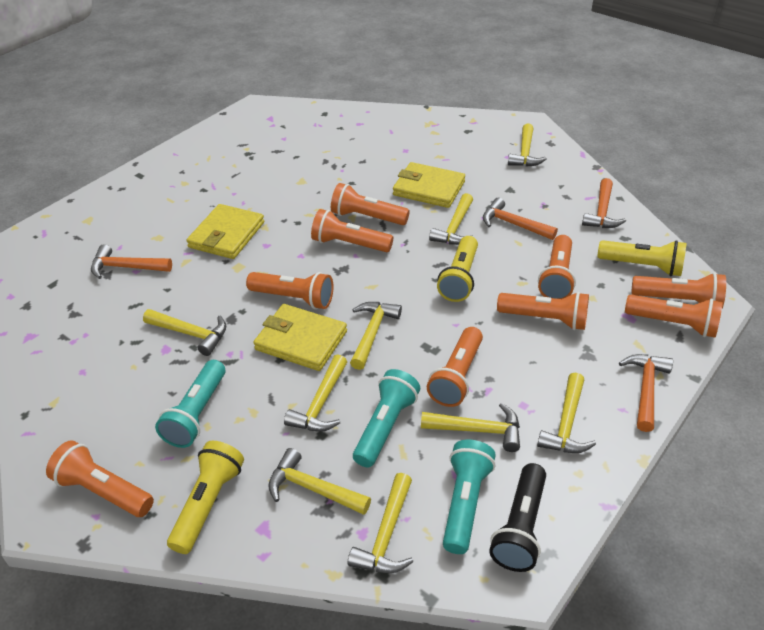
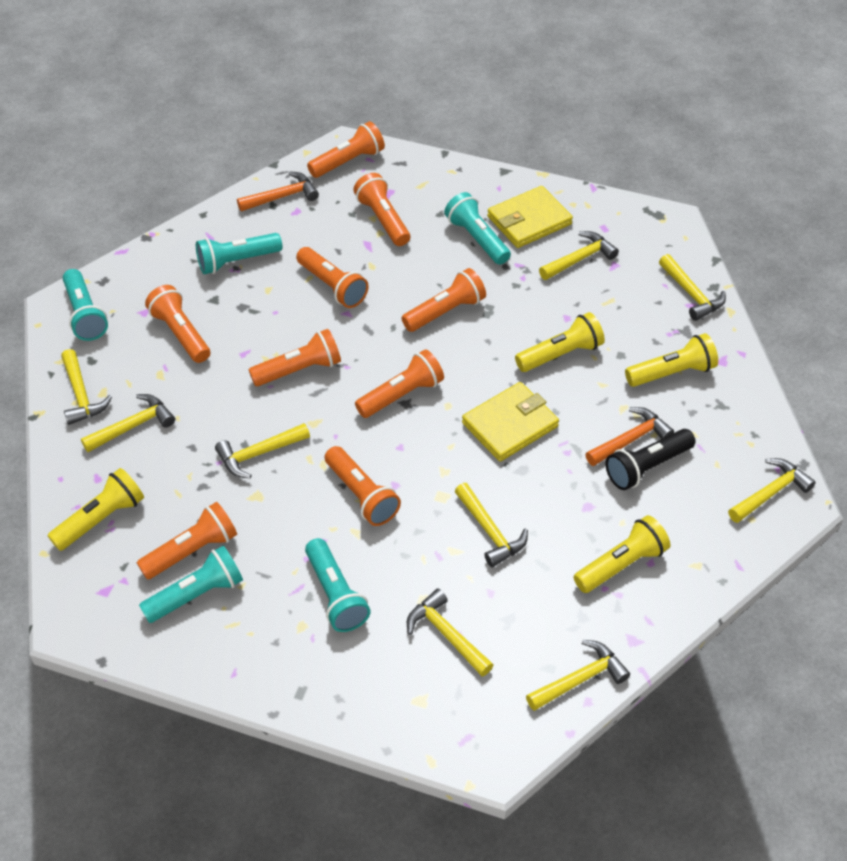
orange hammer: 4 -> 2
turquoise flashlight: 3 -> 5
yellow flashlight: 3 -> 4
yellow wallet: 3 -> 2

